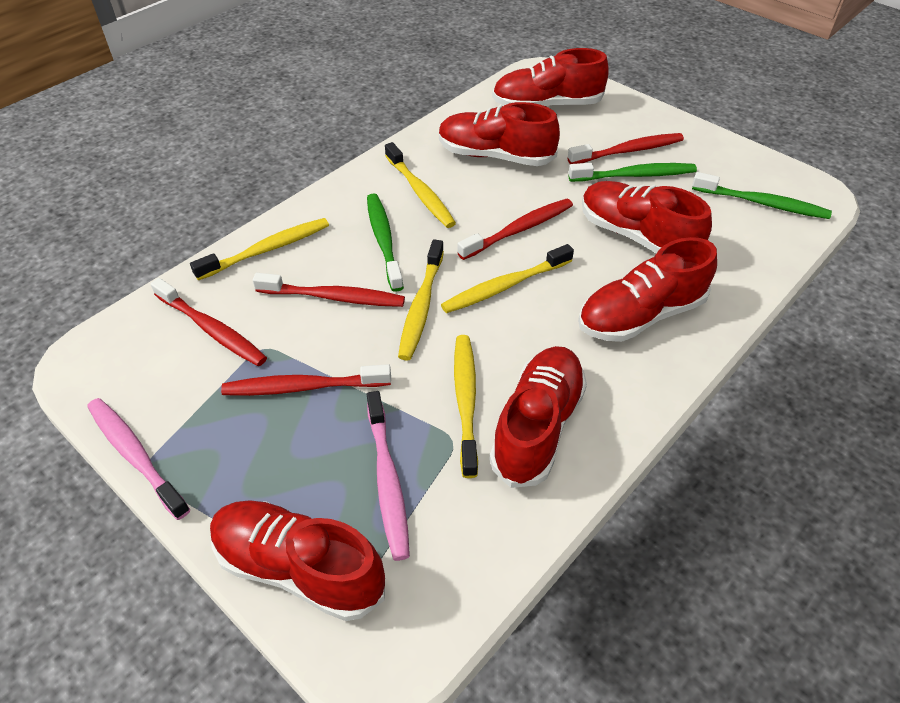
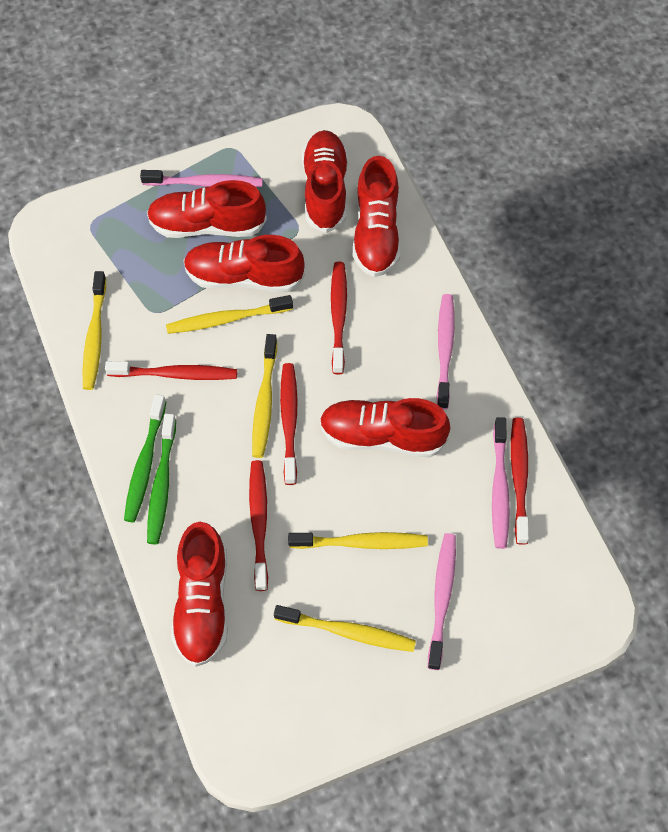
green toothbrush: 3 -> 2
pink toothbrush: 2 -> 4

